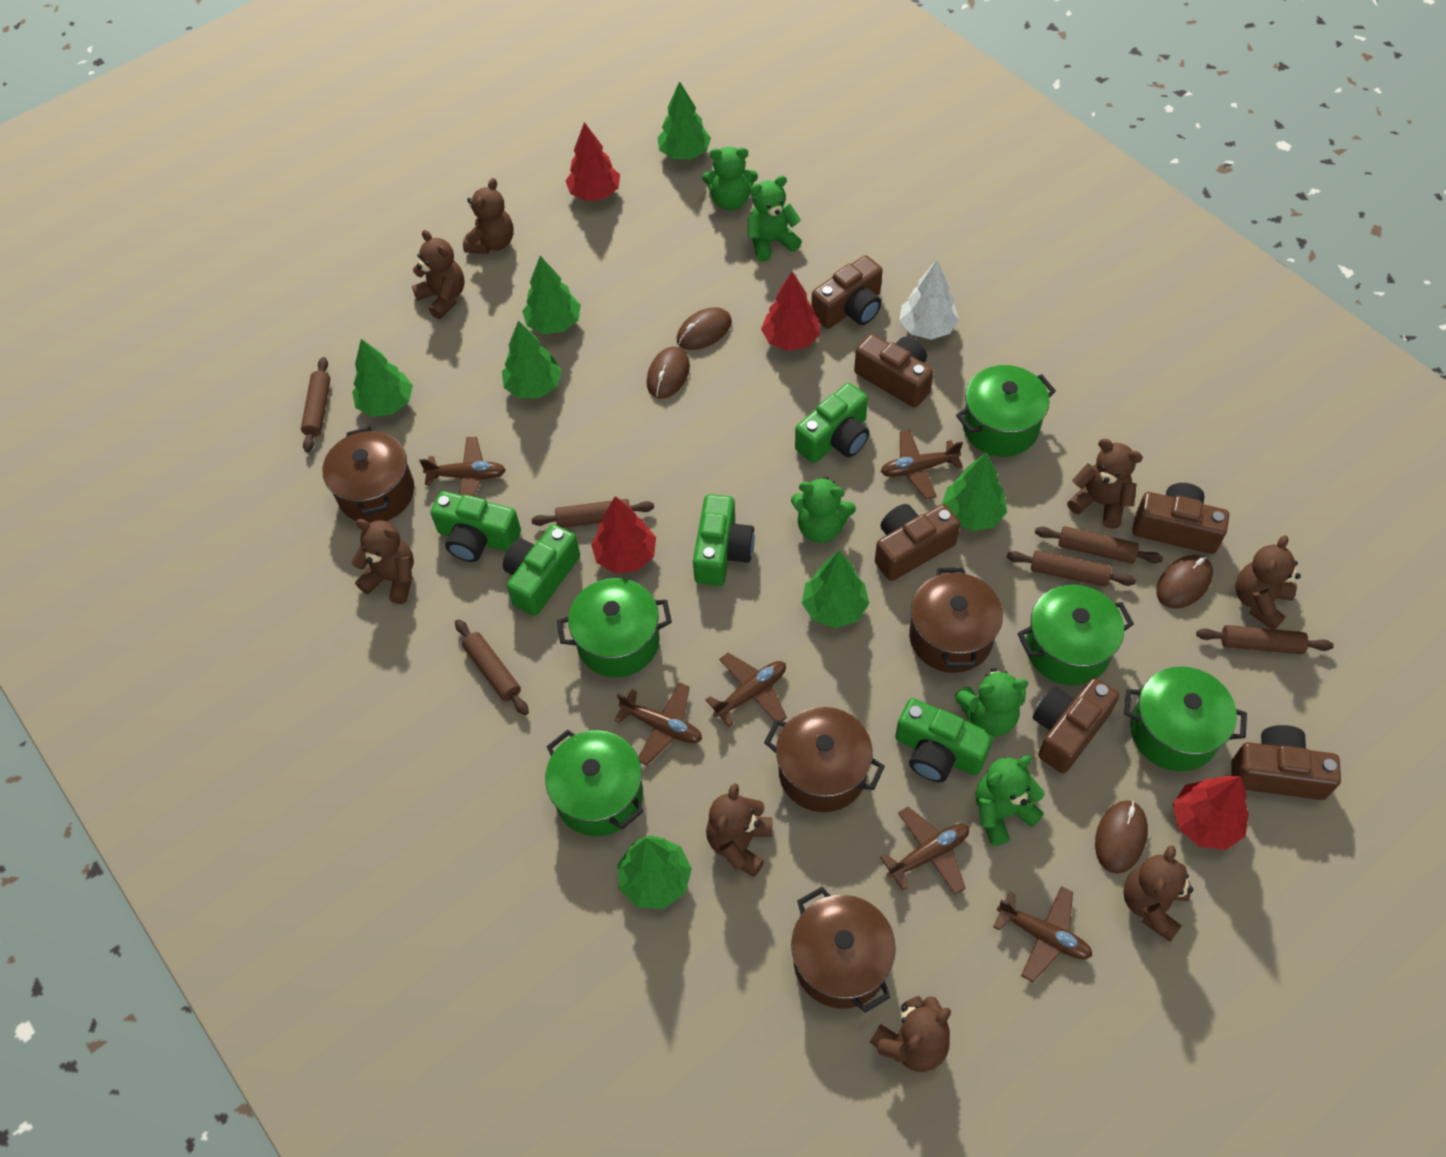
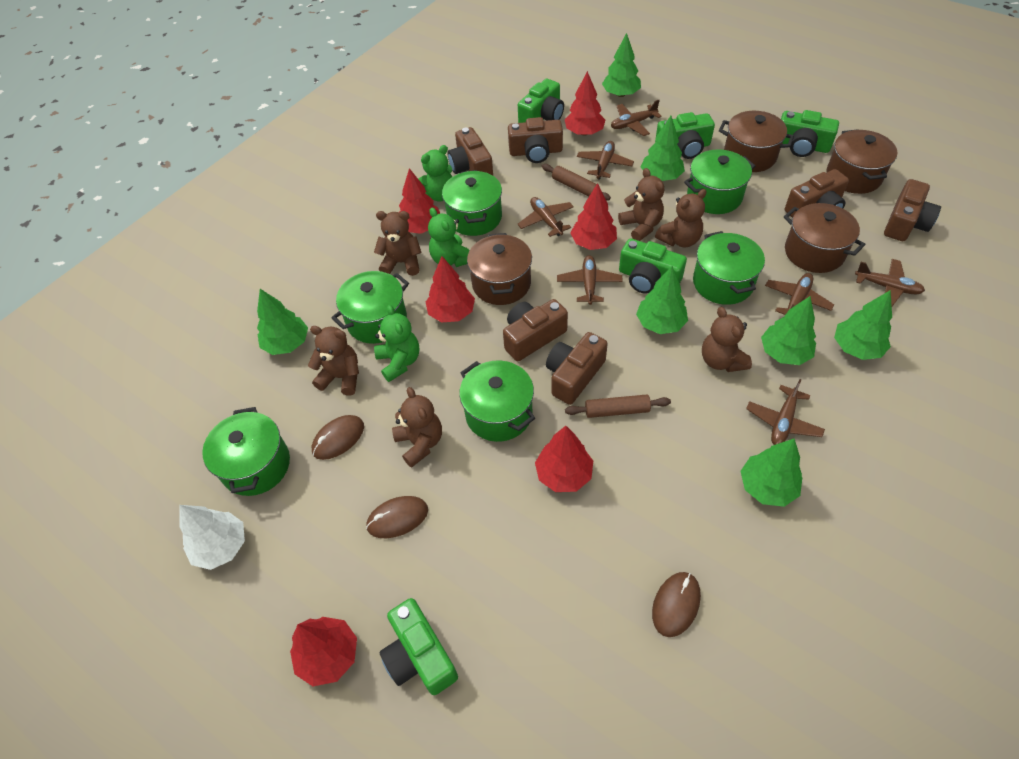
brown mouse: 4 -> 3
brown plane: 6 -> 7
brown rolling pin: 6 -> 2
brown teddy bear: 8 -> 6
green pot: 5 -> 6
green teddy bear: 5 -> 3
red tree: 4 -> 6

